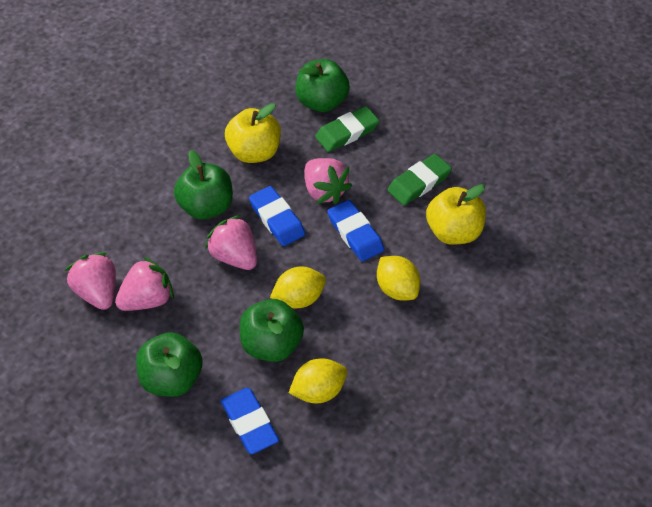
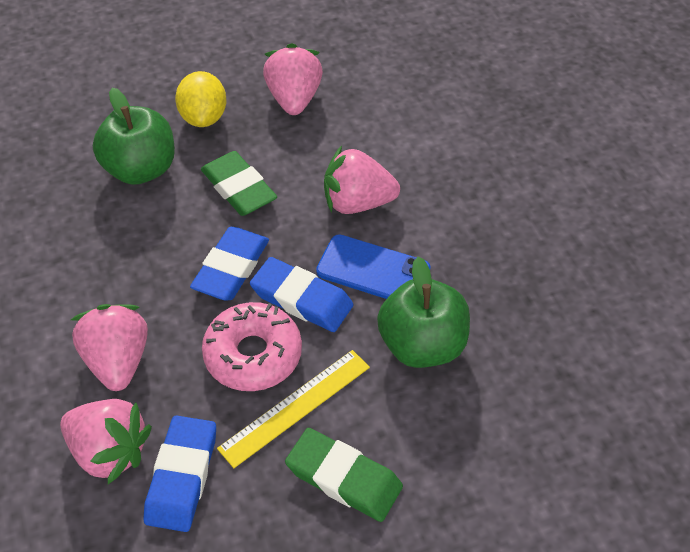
blue phone: 0 -> 1
green apple: 4 -> 2
pink donut: 0 -> 1
yellow apple: 2 -> 0
yellow lemon: 3 -> 1
yellow ruler: 0 -> 1

